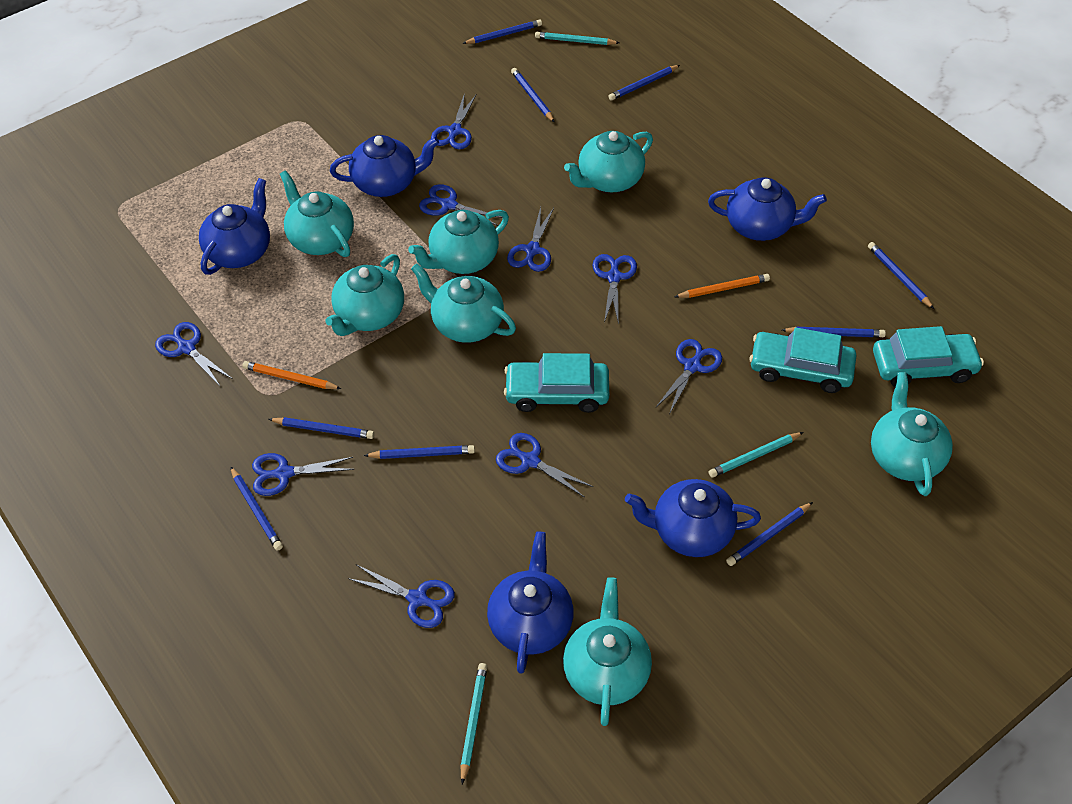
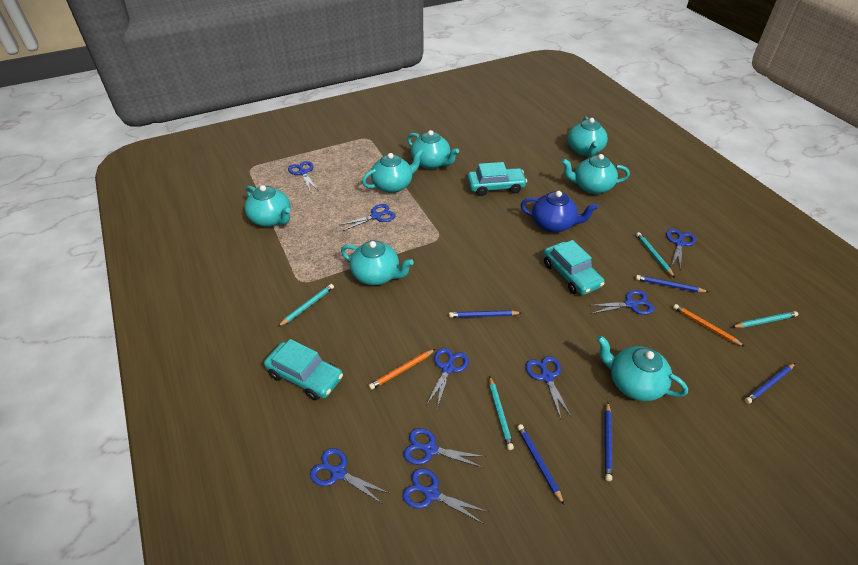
blue pencil: 9 -> 5
blue teapot: 5 -> 1
turquoise pencil: 3 -> 4

